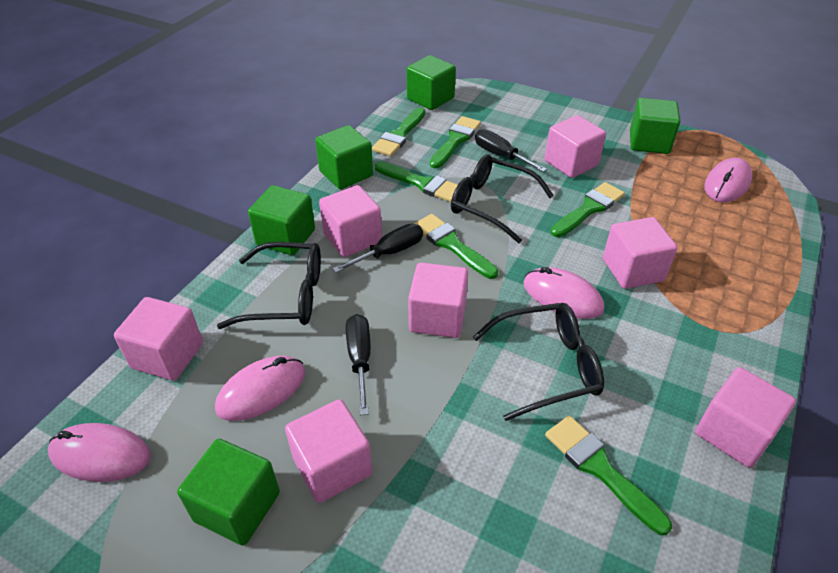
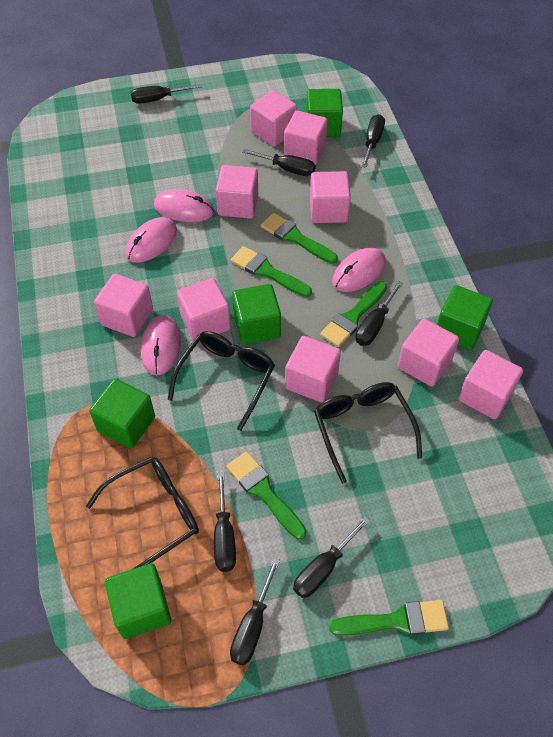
black screwdriver: 3 -> 7
green brush: 6 -> 5
pink cube: 7 -> 9

